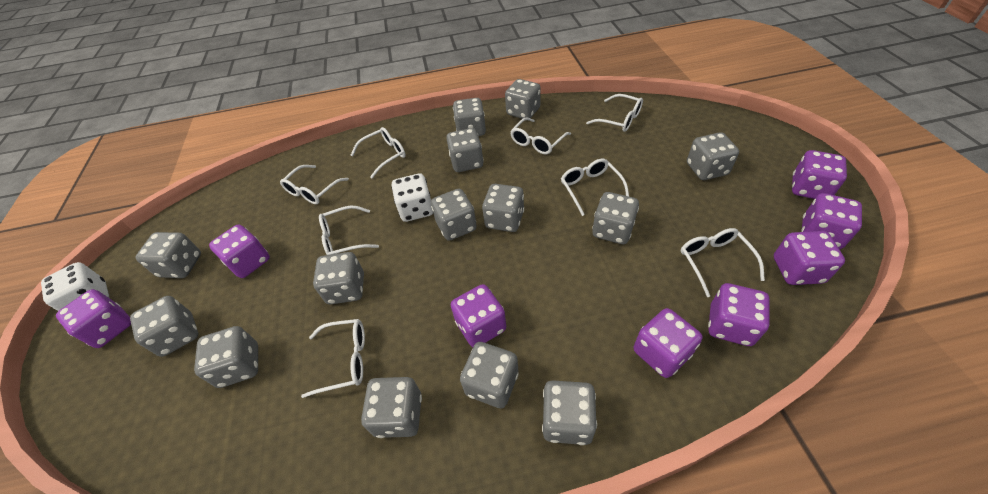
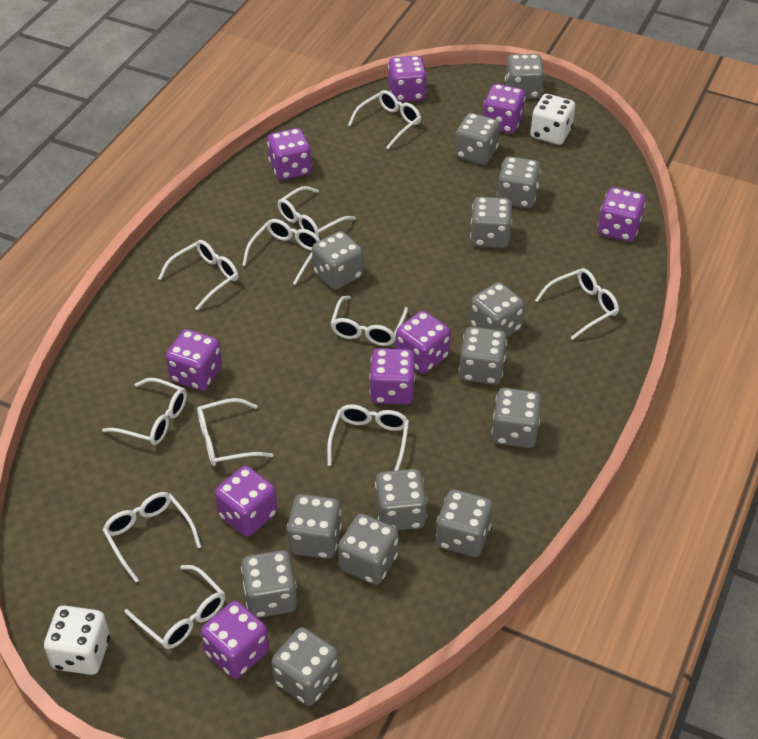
purple dice: 8 -> 9
white glasses: 8 -> 11

